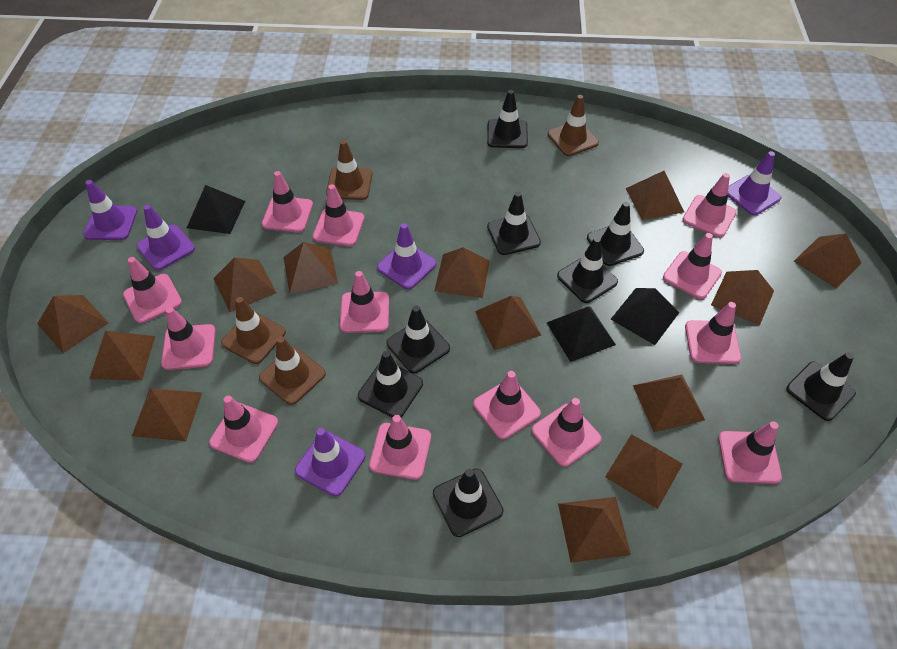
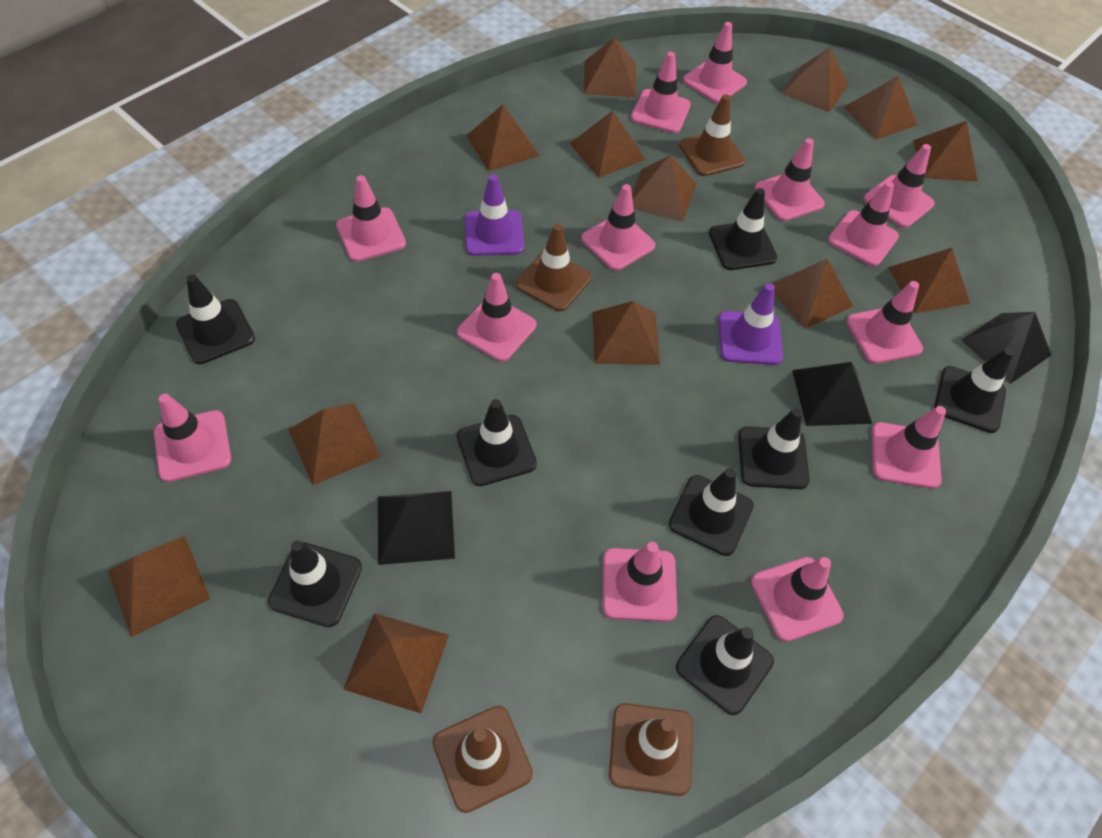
purple traffic cone: 5 -> 2

